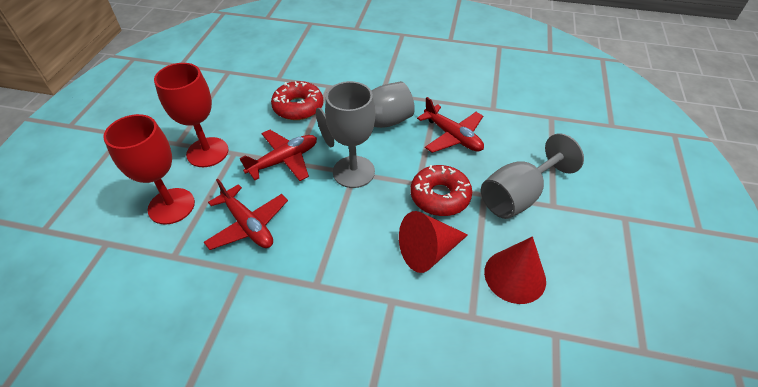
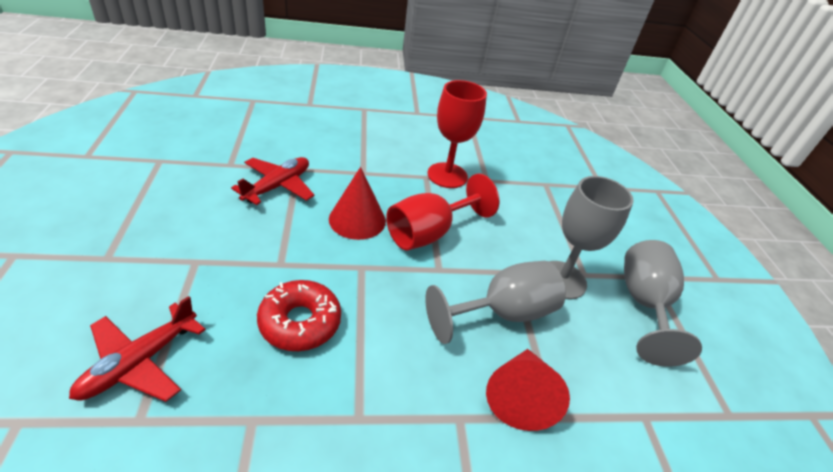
red donut: 2 -> 1
red plane: 3 -> 2

